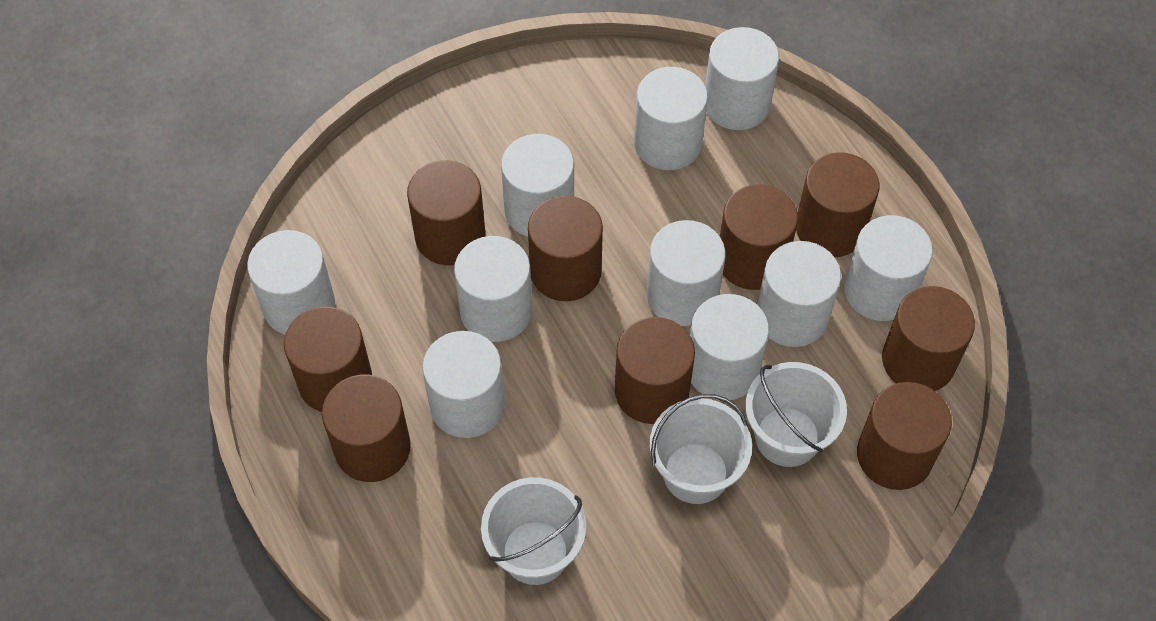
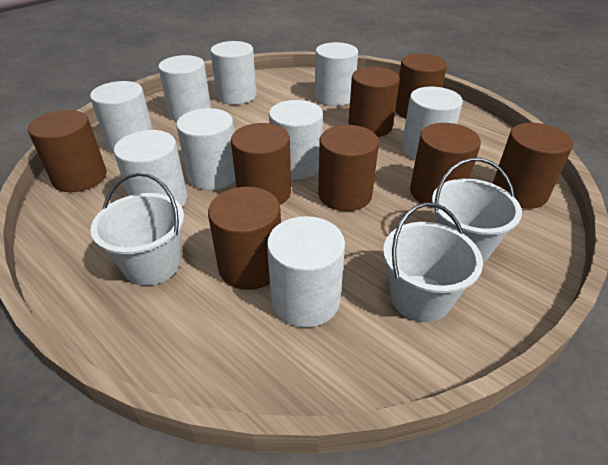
brown cylinder: 9 -> 8
white cylinder: 10 -> 9

